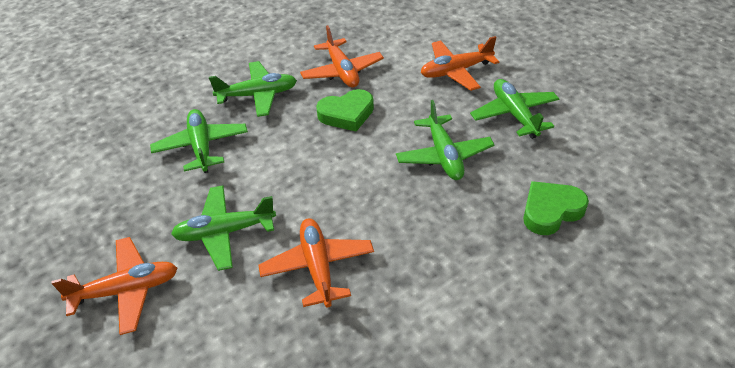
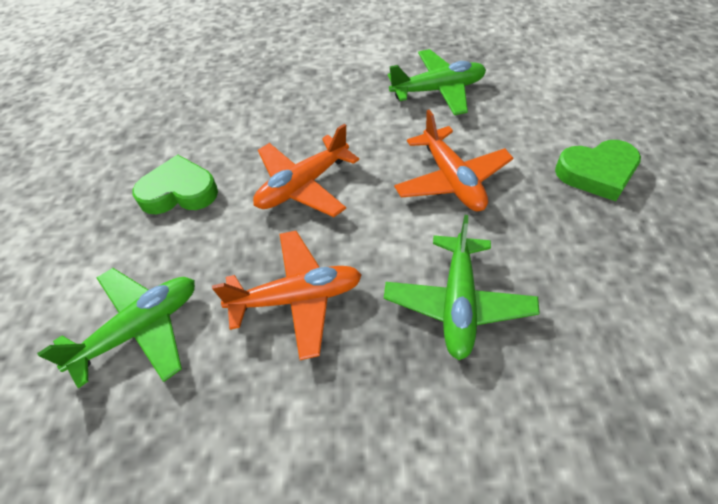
green plane: 5 -> 3
orange plane: 4 -> 3

